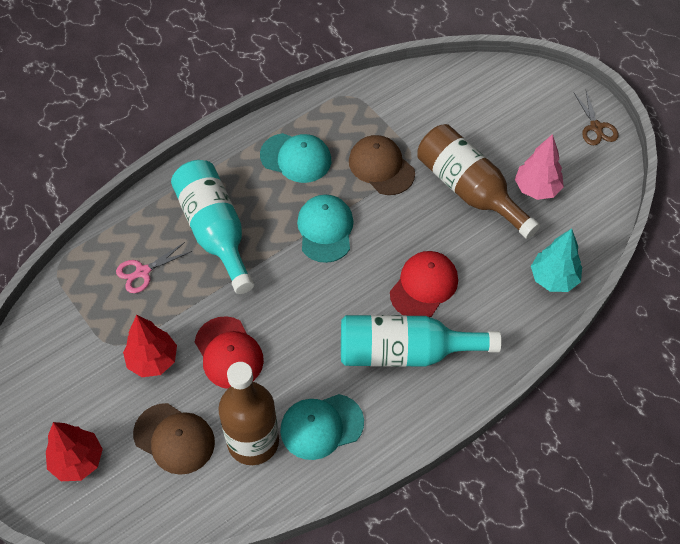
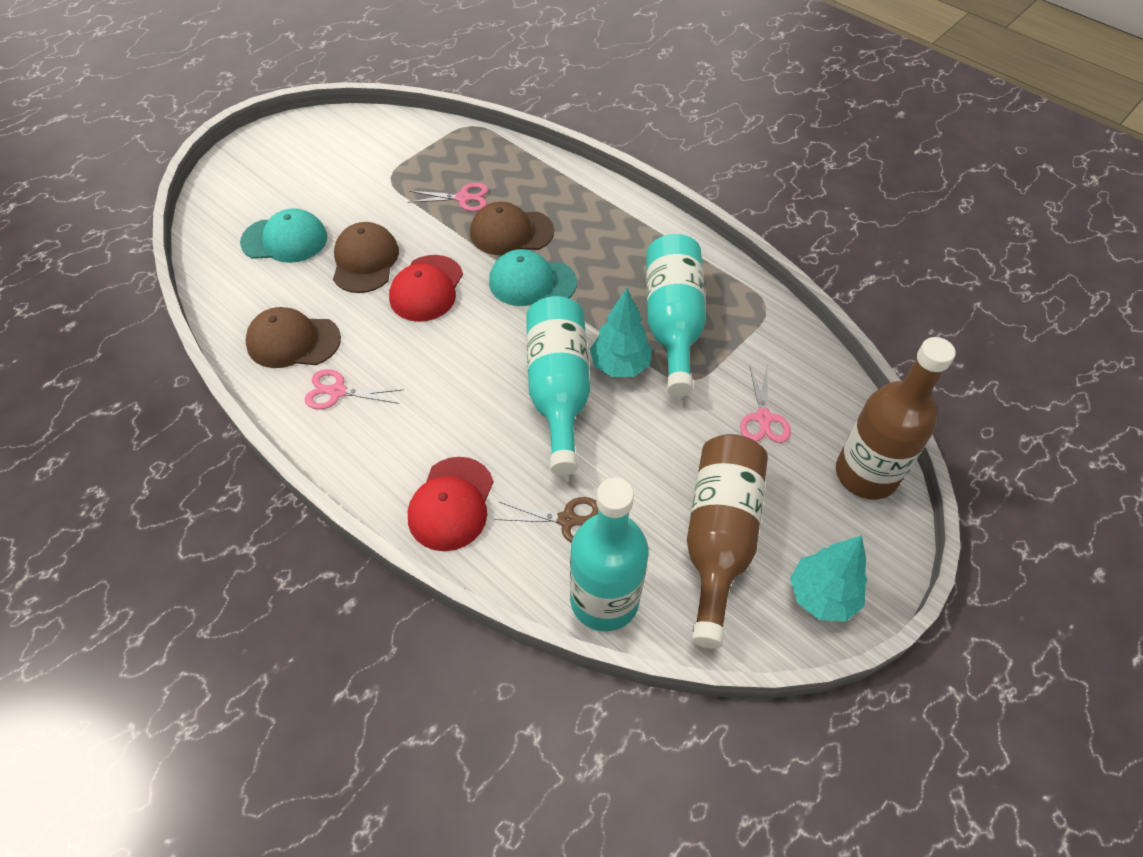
brown cap: 2 -> 3
pink scissors: 1 -> 3
pink tree: 1 -> 0
red tree: 2 -> 0
turquoise bottle: 2 -> 3
turquoise cap: 3 -> 2
turquoise tree: 1 -> 2

